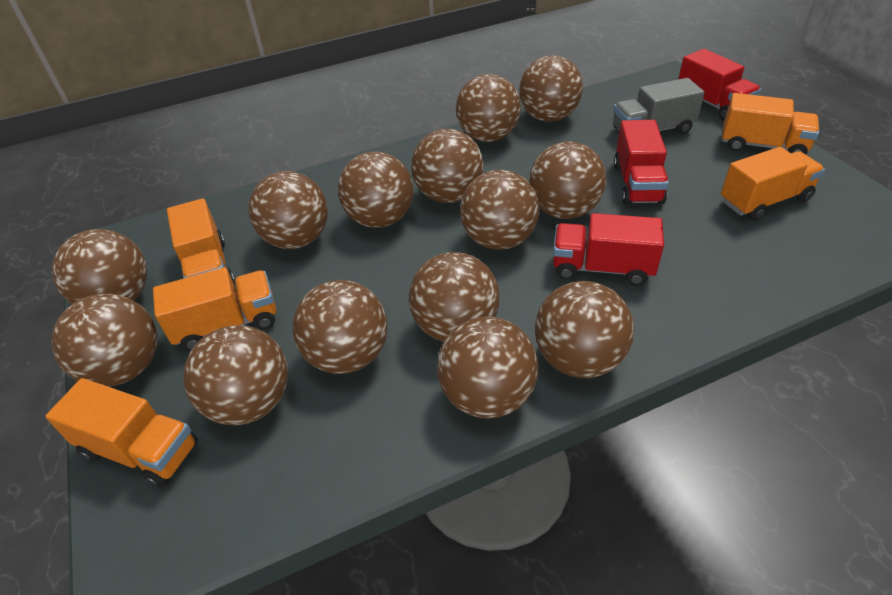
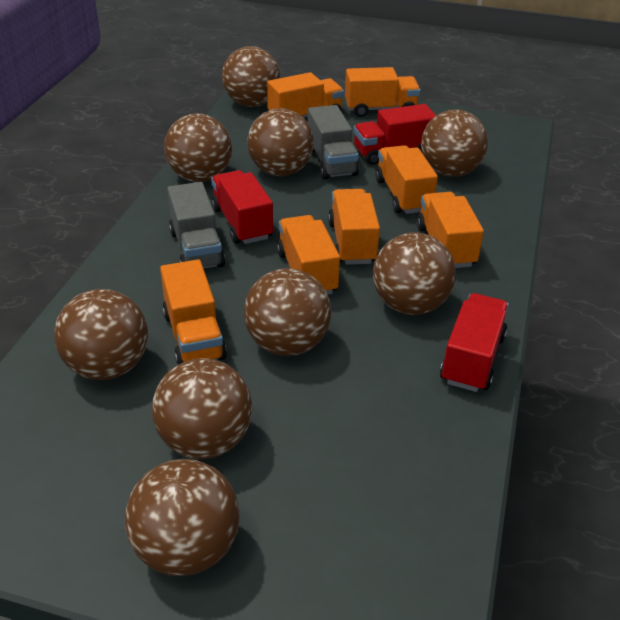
brown ball: 14 -> 9
grey truck: 1 -> 2
orange truck: 5 -> 7

